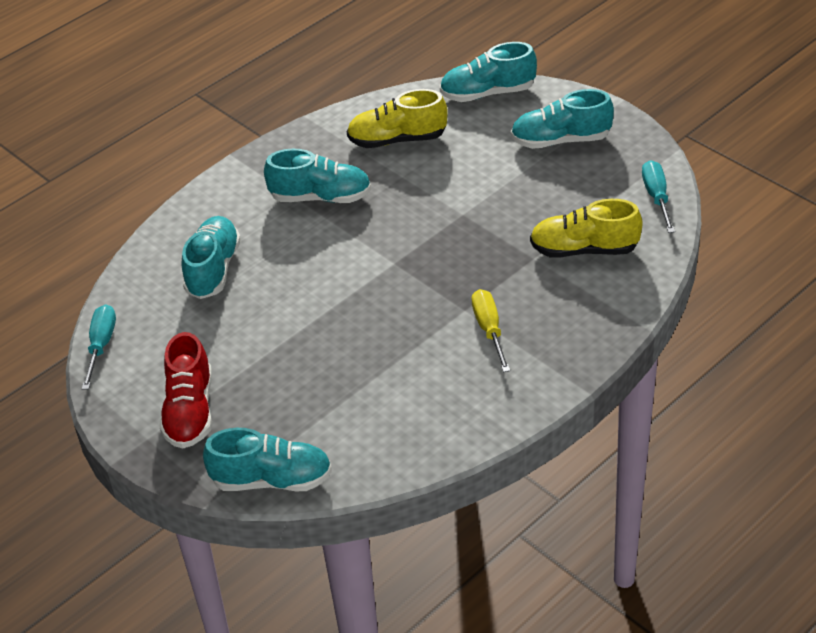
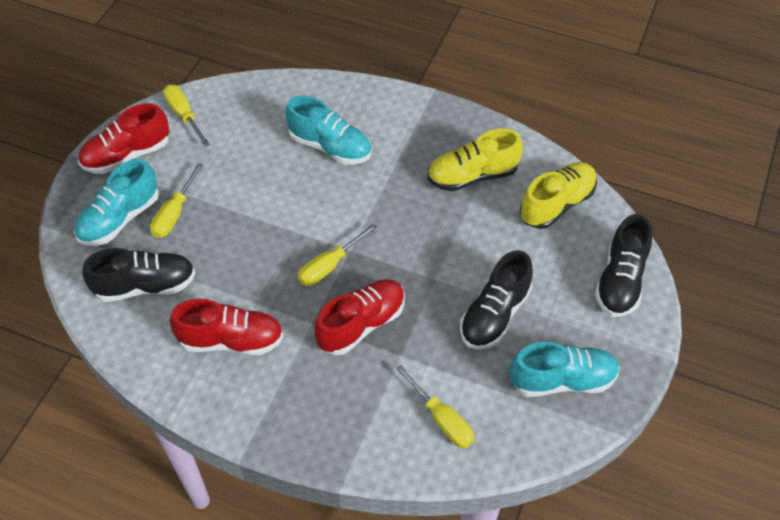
black shoe: 0 -> 3
red shoe: 1 -> 3
turquoise screwdriver: 2 -> 0
turquoise shoe: 5 -> 3
yellow screwdriver: 1 -> 4

